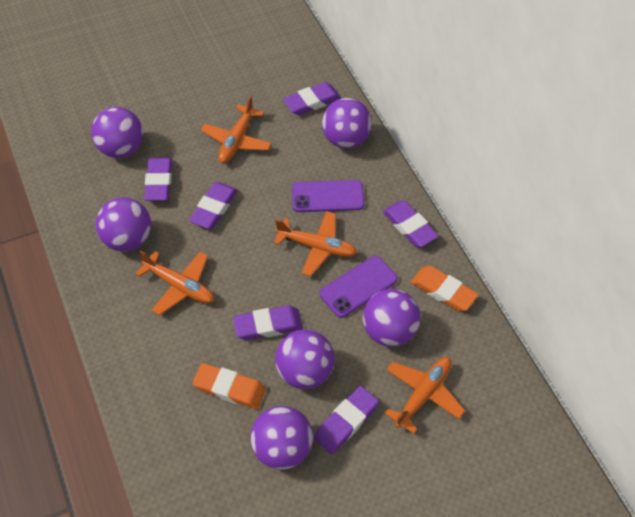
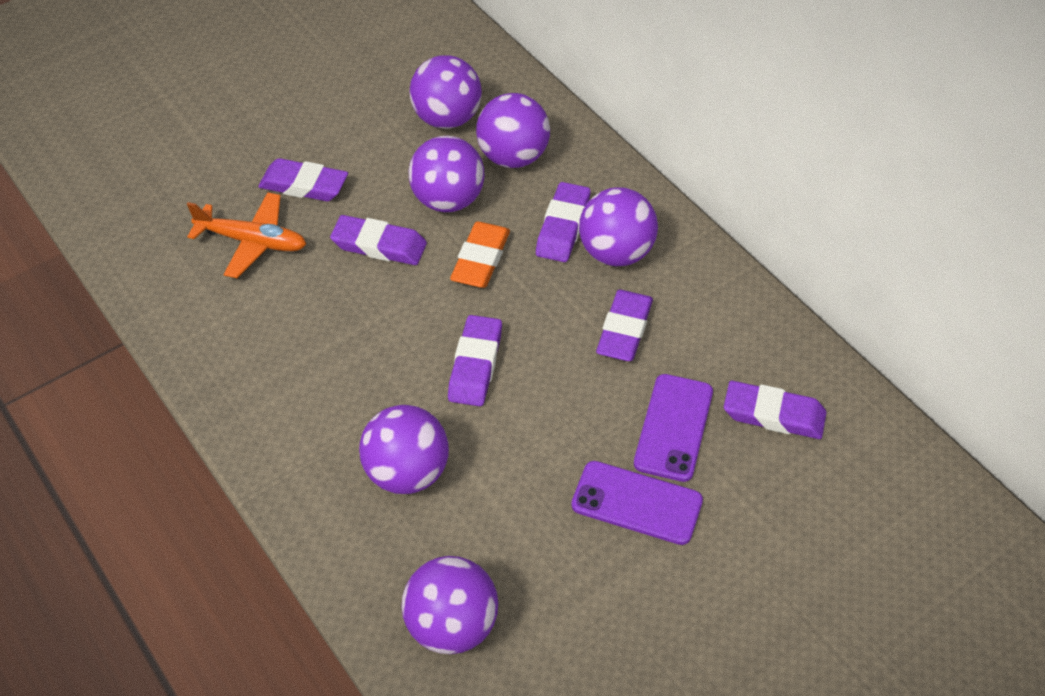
orange eraser: 2 -> 1
orange plane: 4 -> 1

